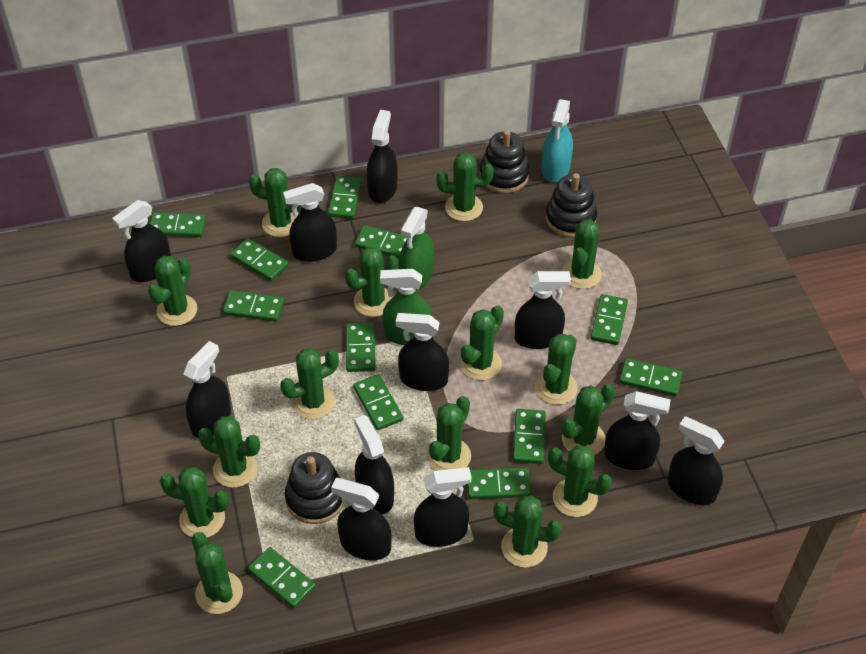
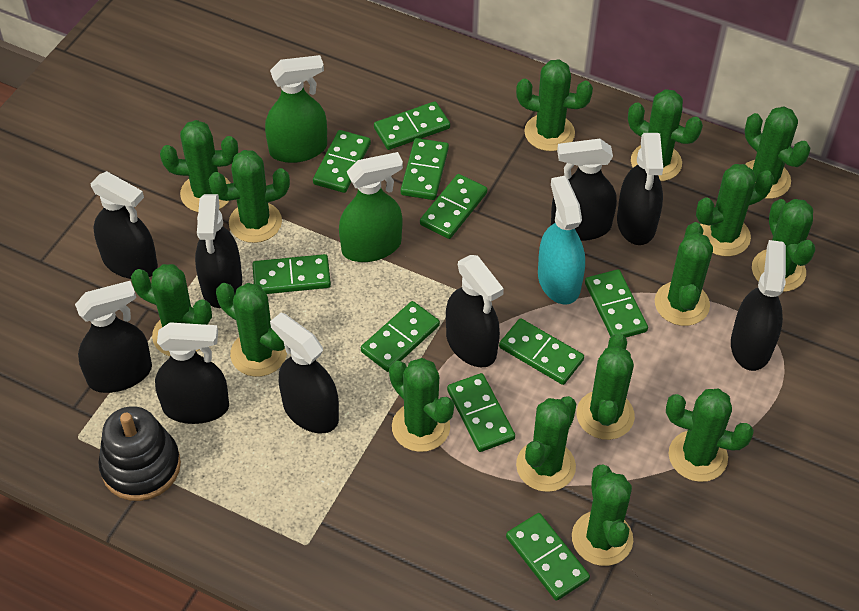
black spray bottle: 11 -> 9
black stacking toy: 3 -> 1
green domino: 12 -> 10

